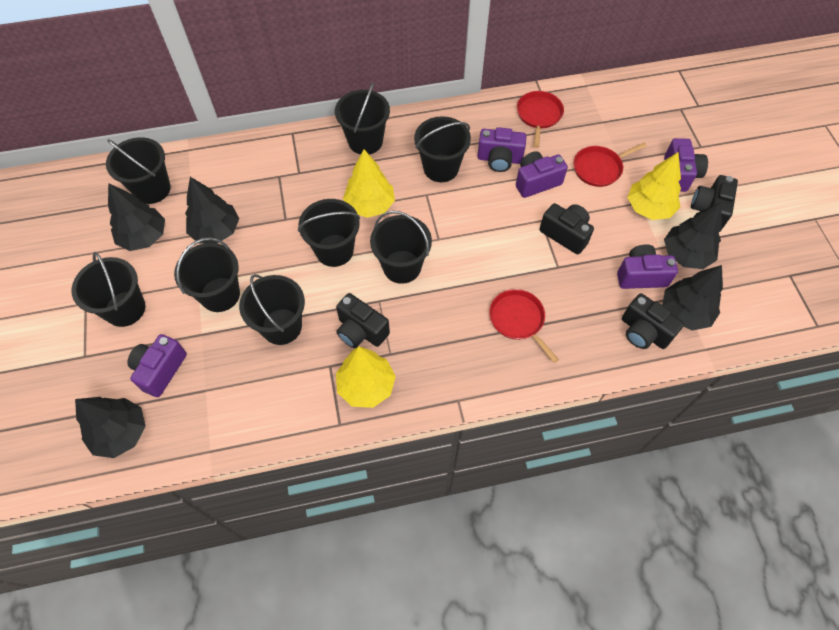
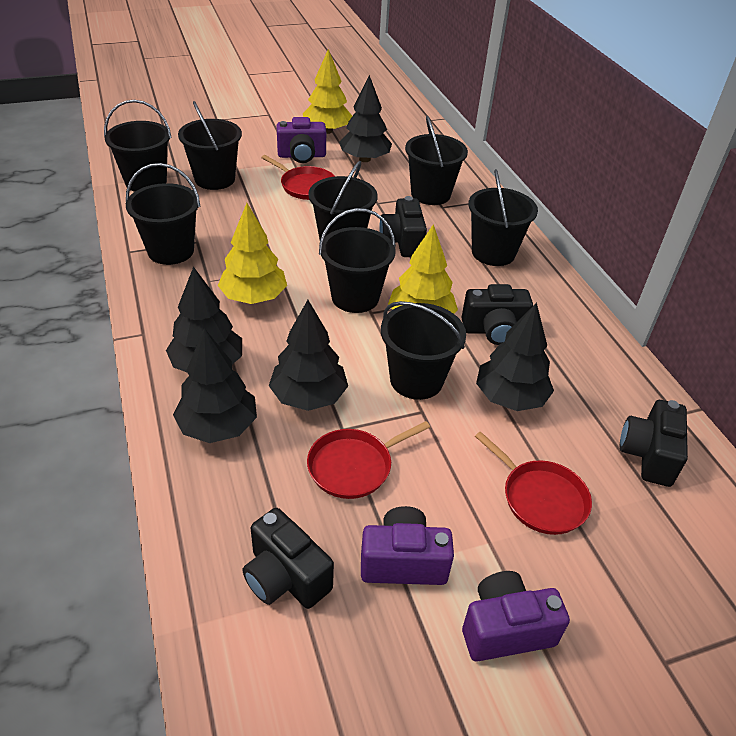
purple camera: 5 -> 3

